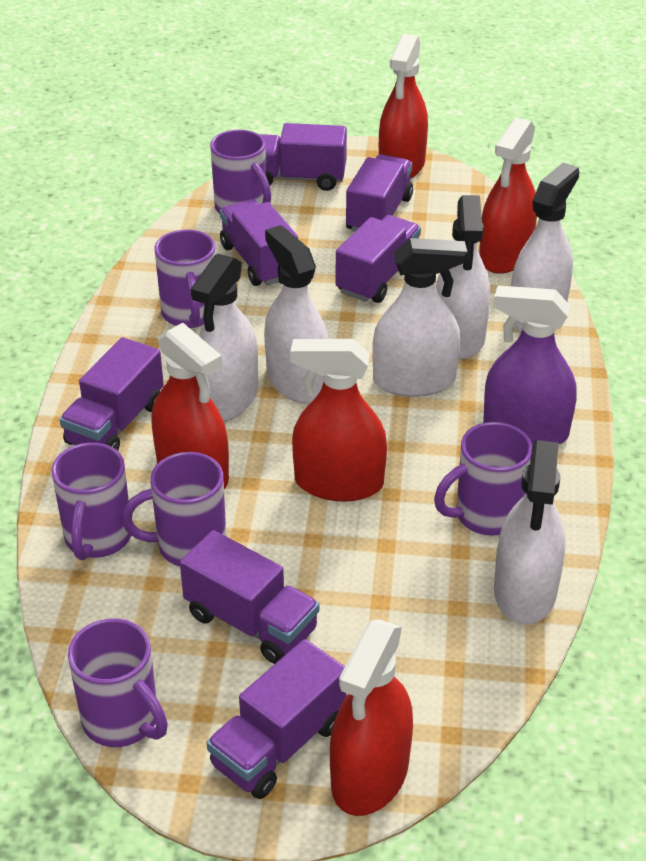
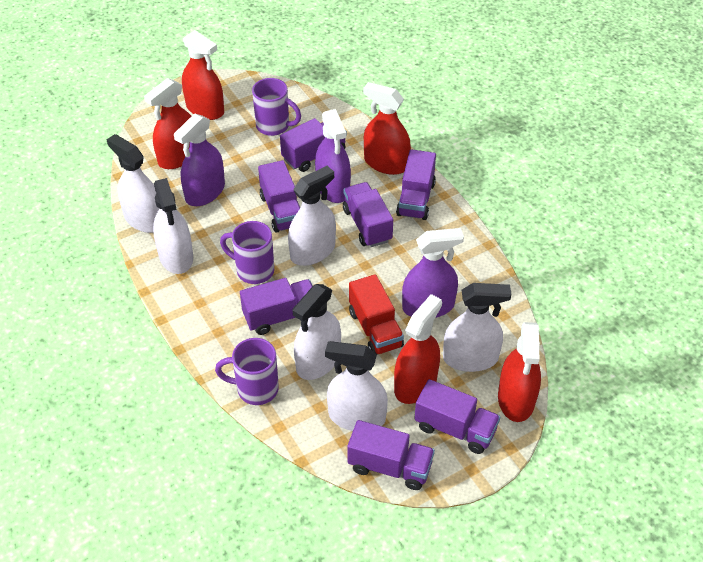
purple mug: 6 -> 3
purple spray bottle: 1 -> 3
red truck: 0 -> 1

